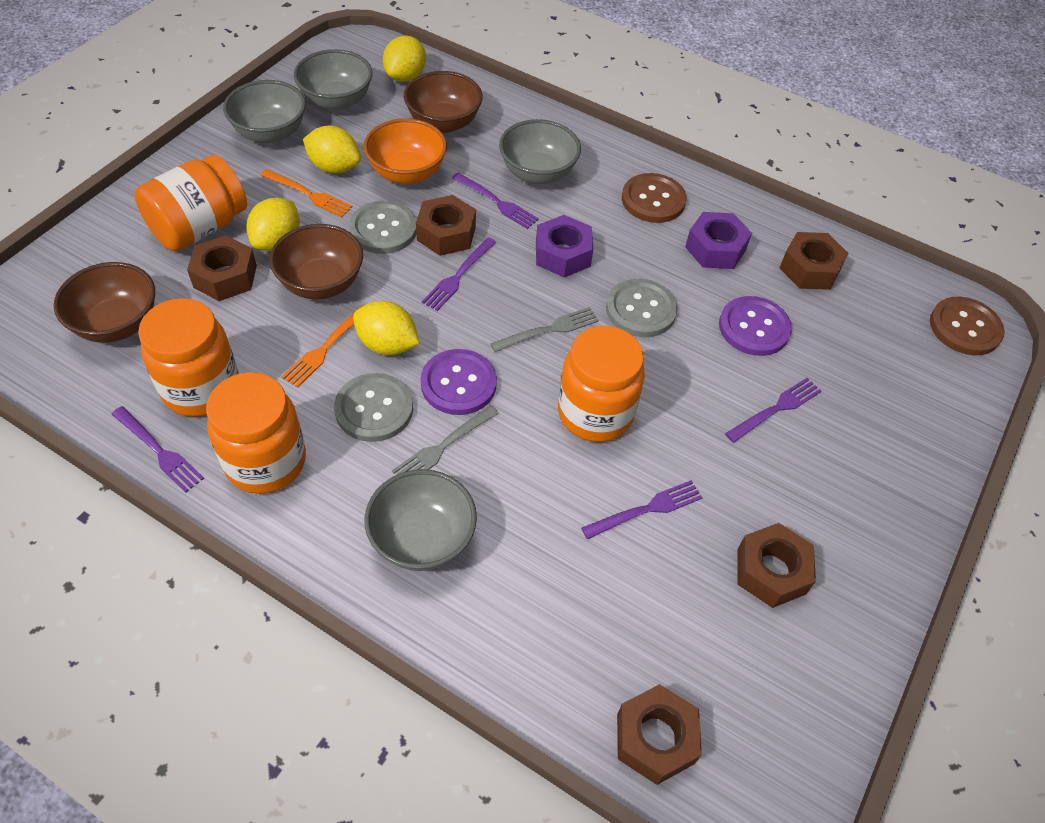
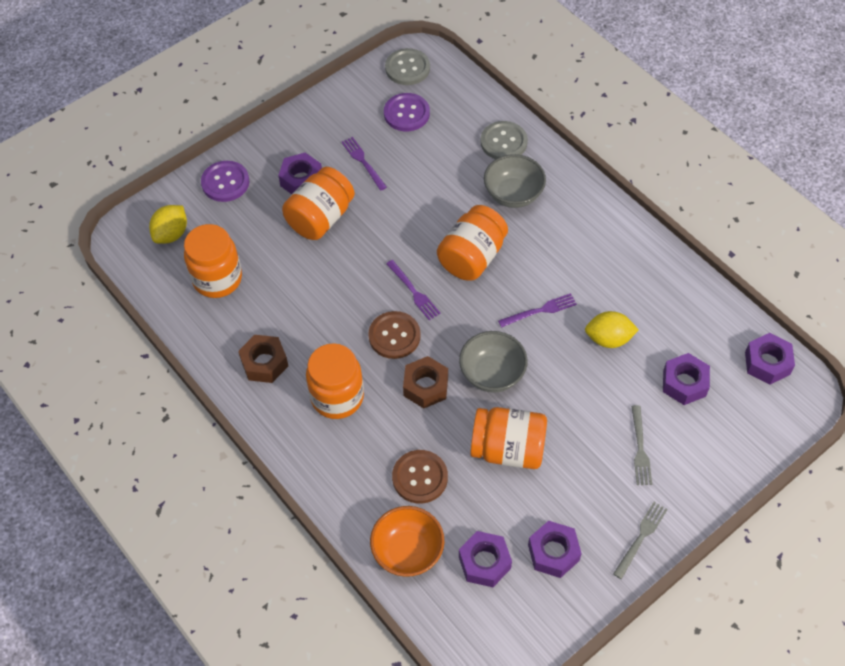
brown bowl: 3 -> 0
brown nut: 5 -> 2
grey bowl: 4 -> 2
grey button: 3 -> 2
orange fork: 2 -> 0
orange jar: 4 -> 5
purple fork: 5 -> 3
purple nut: 2 -> 5
yellow lemon: 4 -> 2

